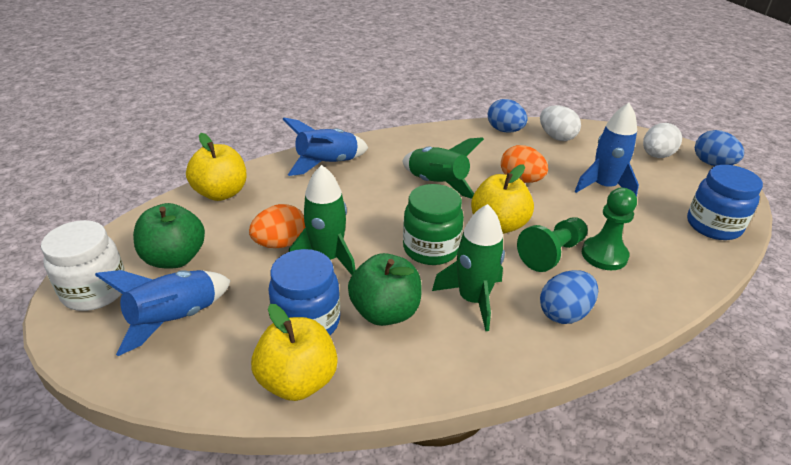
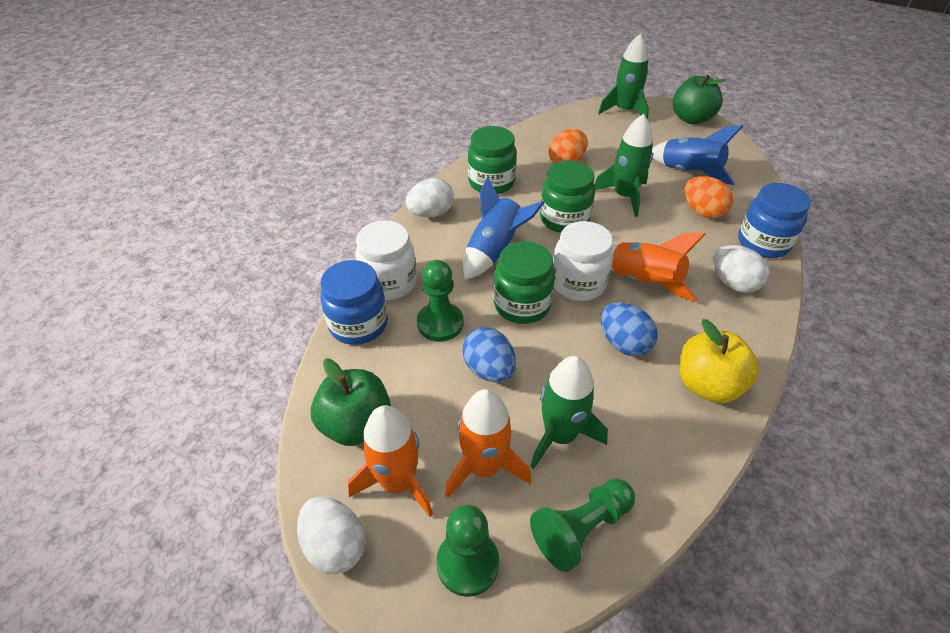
blue egg: 3 -> 2
blue rocket: 3 -> 2
green jar: 1 -> 3
green pawn: 2 -> 3
orange rocket: 0 -> 3
white egg: 2 -> 3
white jar: 1 -> 2
yellow apple: 3 -> 1

